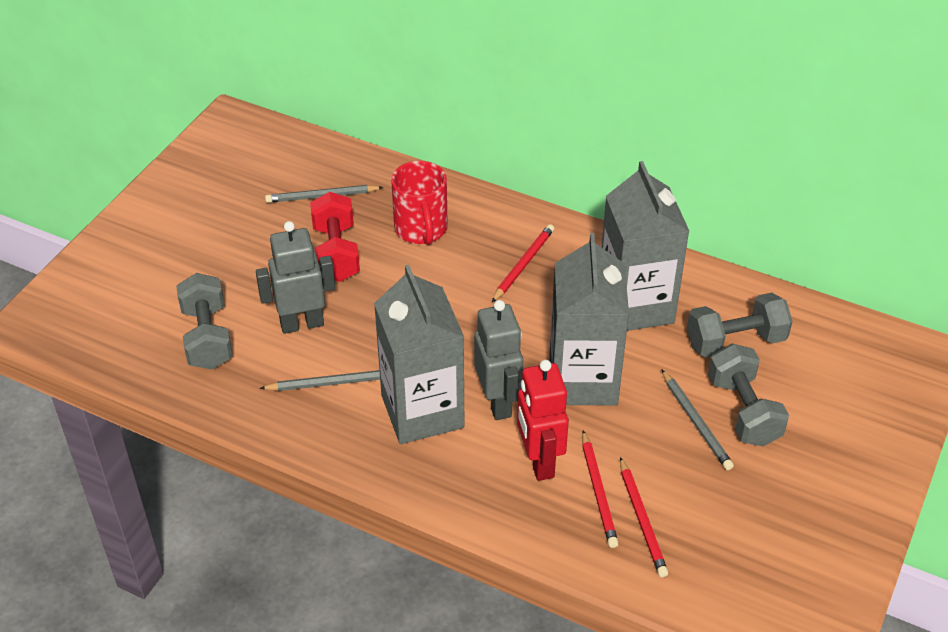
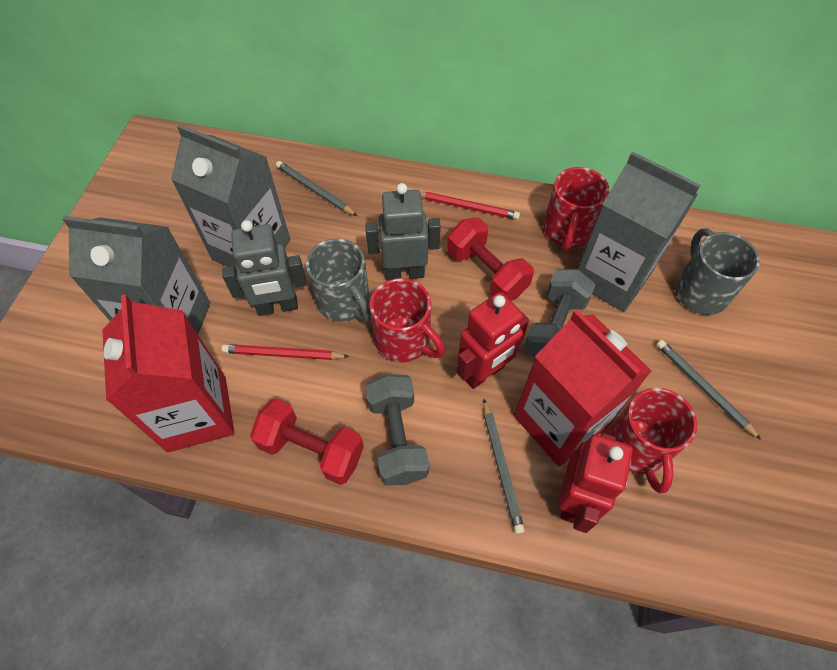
grey dumbbell: 3 -> 2
grey mug: 0 -> 2
red carton: 0 -> 2
red dumbbell: 1 -> 2
red mug: 1 -> 3
red pencil: 3 -> 2
red robot: 1 -> 2

